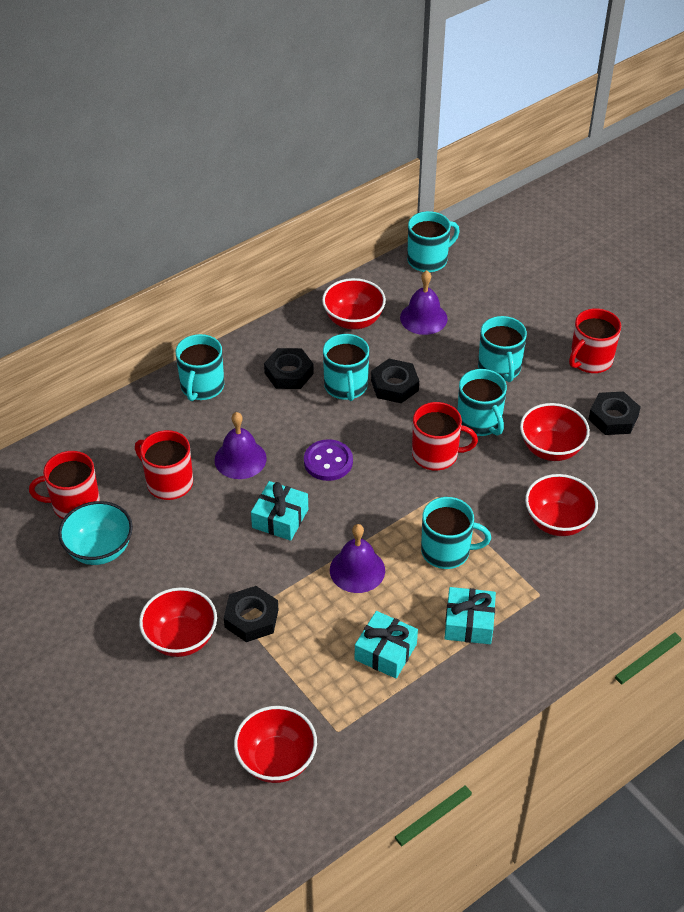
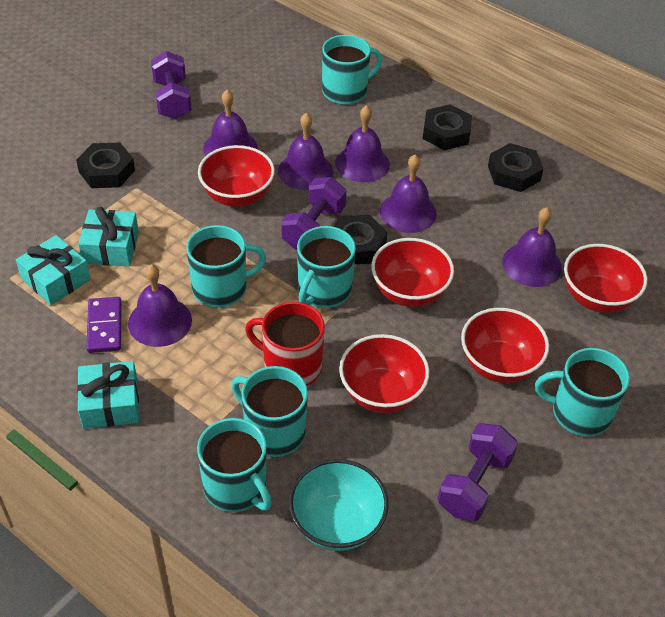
purple bell: 3 -> 6
purple button: 1 -> 0
purple domino: 0 -> 1
purple dumbbell: 0 -> 3
red mug: 4 -> 1

